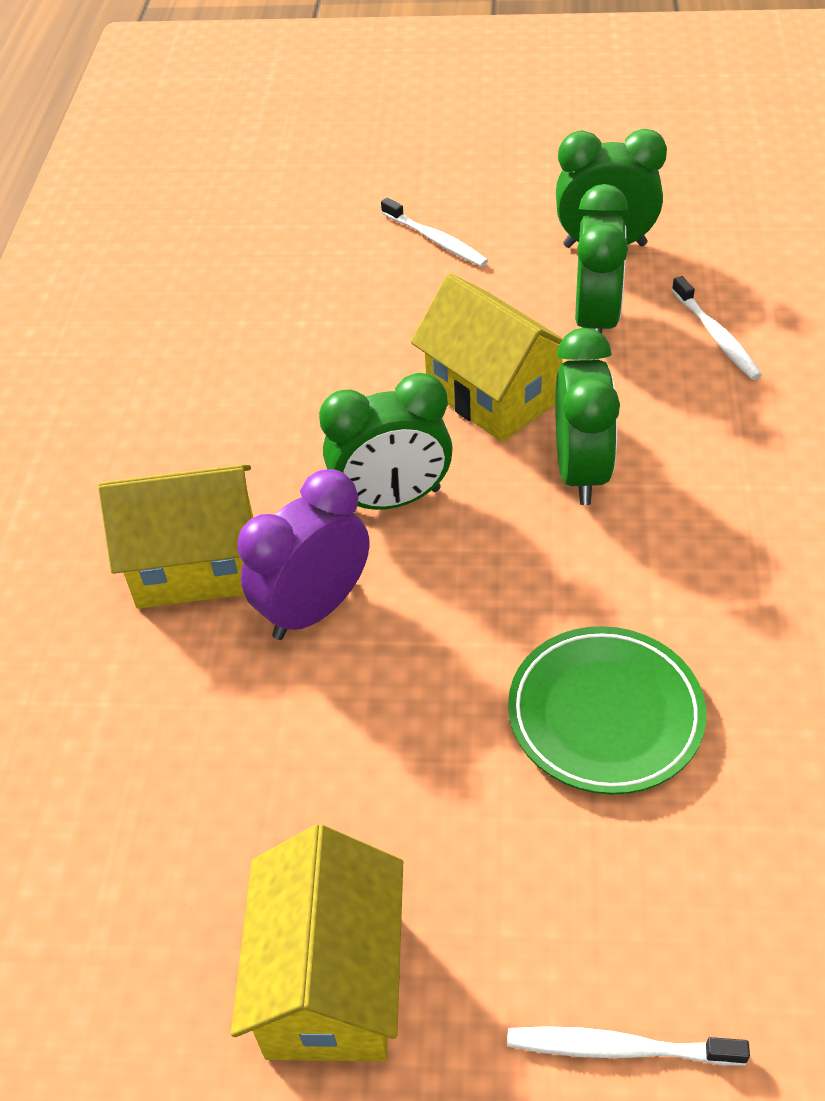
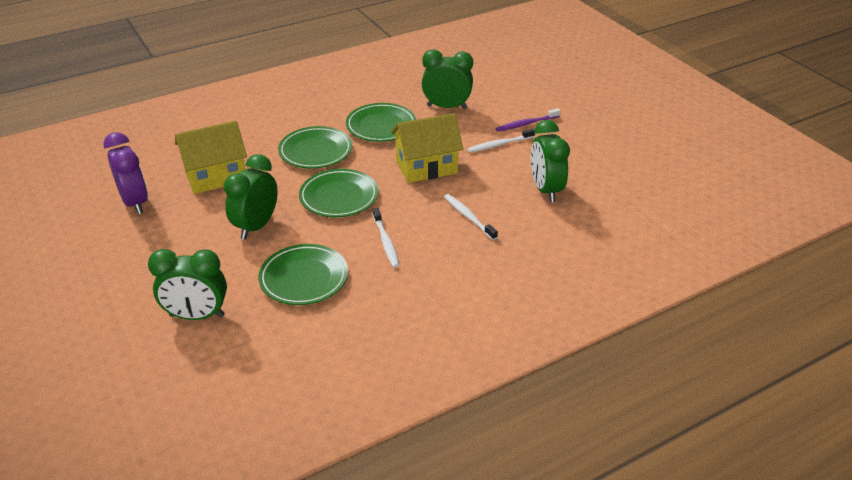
green plate: 1 -> 4
purple toothbrush: 0 -> 1
yellow house: 3 -> 2

